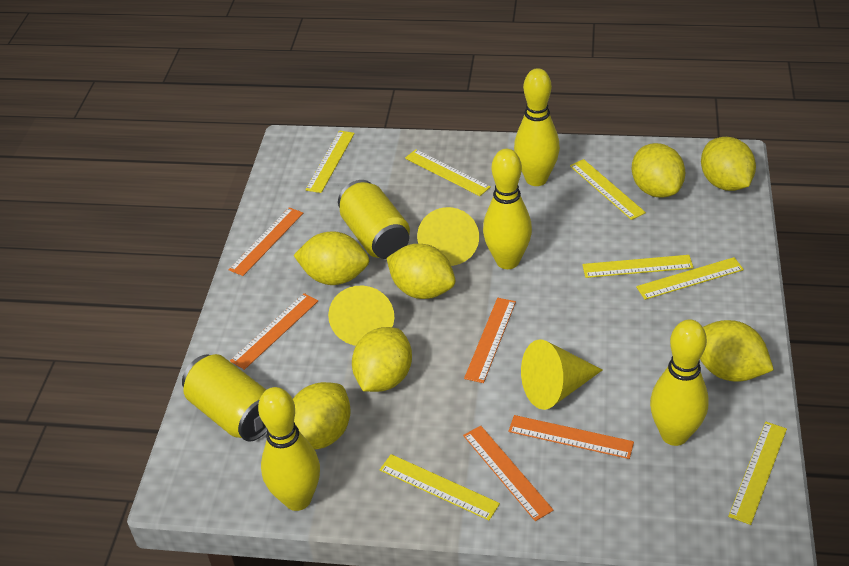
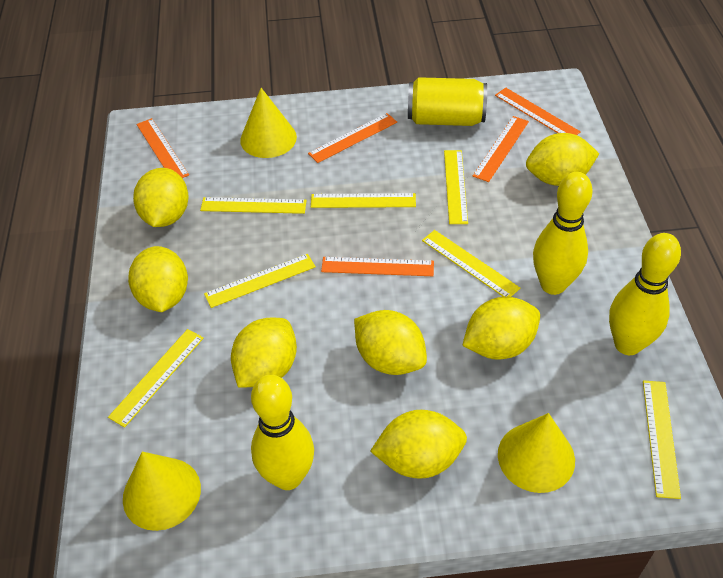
yellow bowling pin: 4 -> 3
yellow can: 2 -> 1

